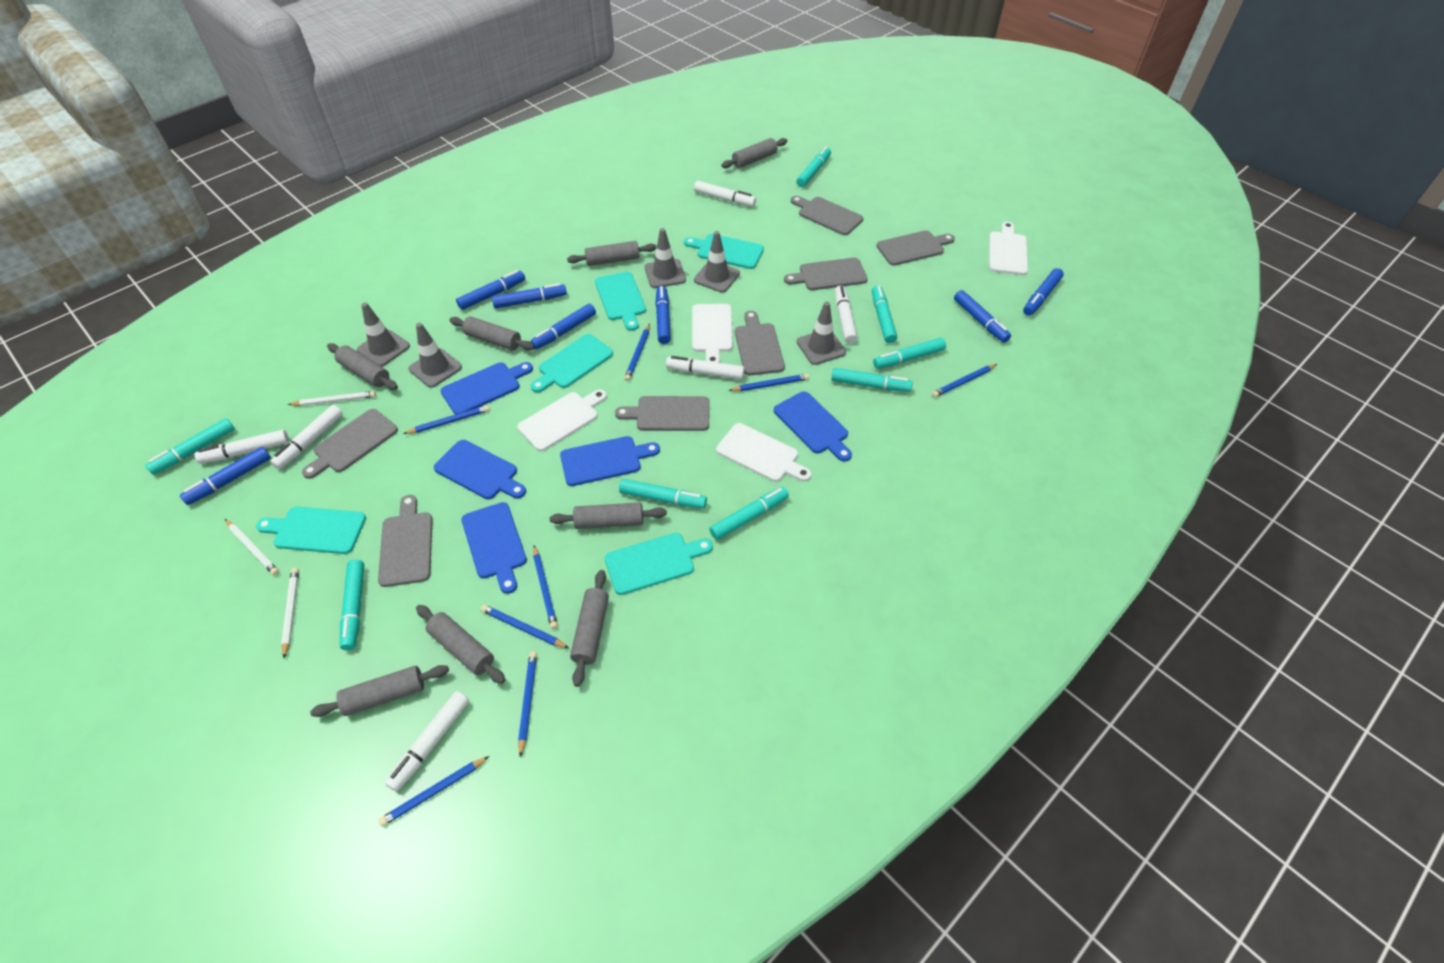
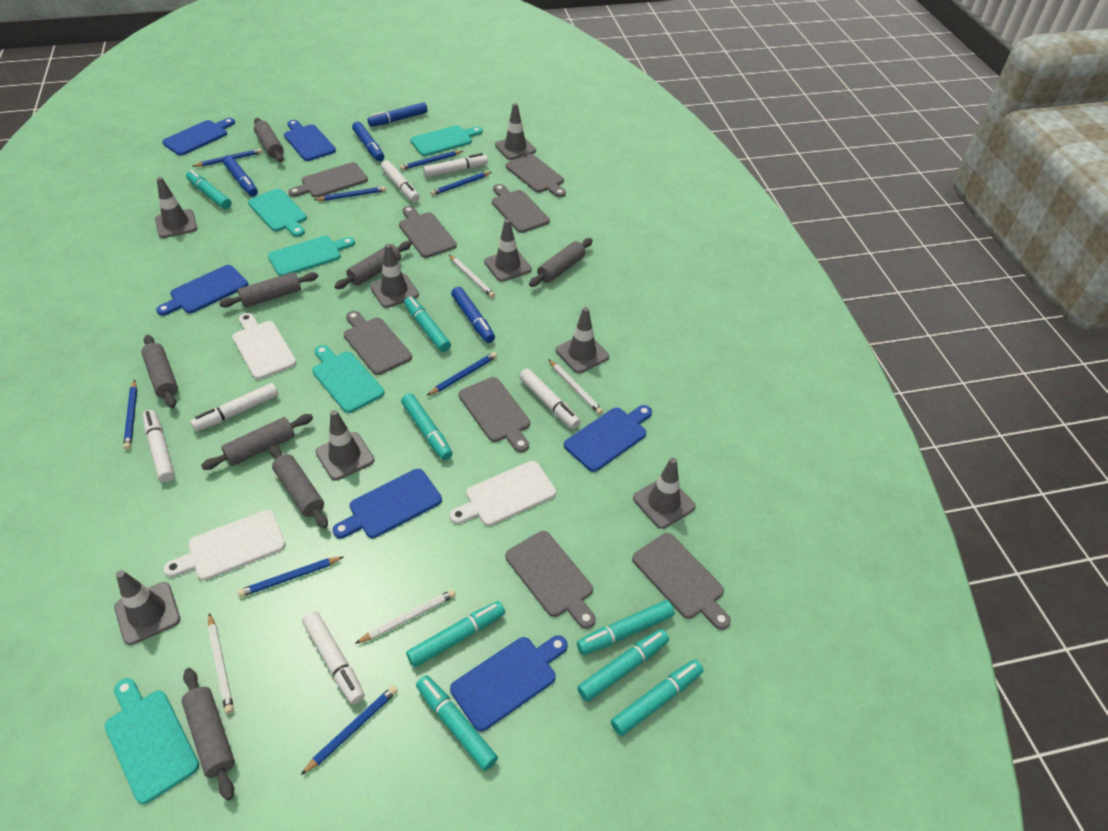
blue cutting board: 5 -> 6
blue marker: 7 -> 4
grey cutting board: 7 -> 8
grey traffic cone: 5 -> 8
white cutting board: 4 -> 3
white pencil: 3 -> 4

